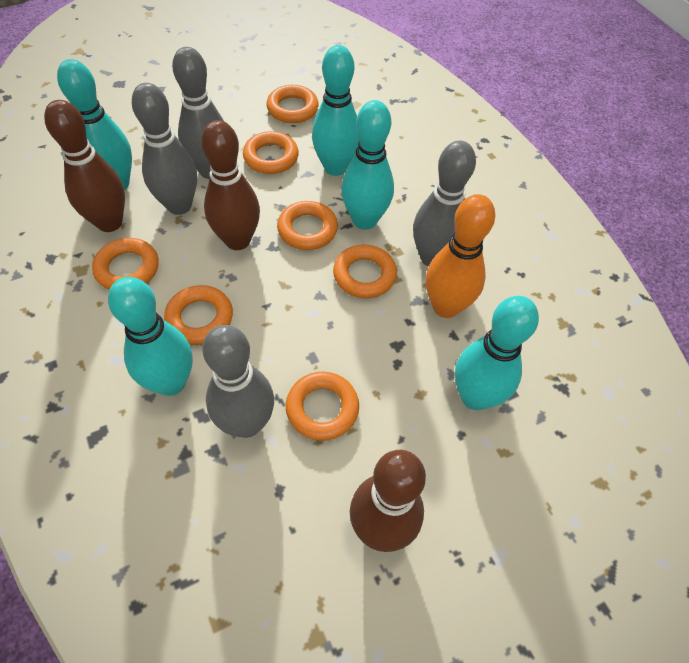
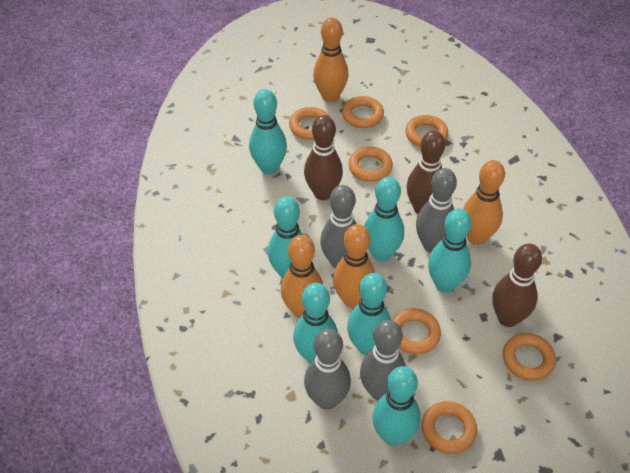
orange bowling pin: 1 -> 4
turquoise bowling pin: 5 -> 7

